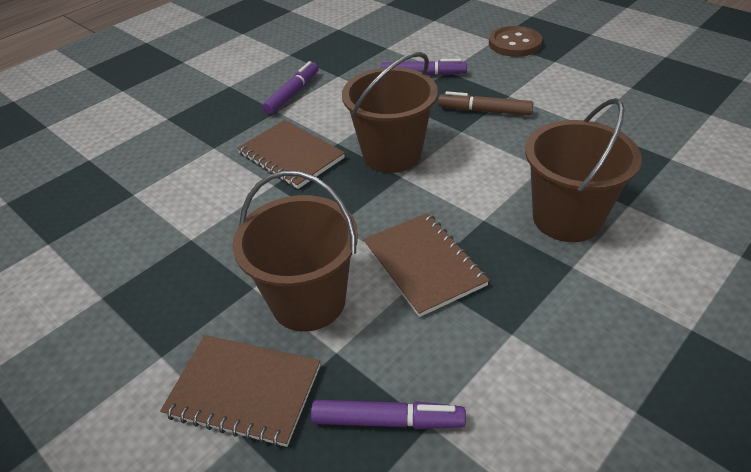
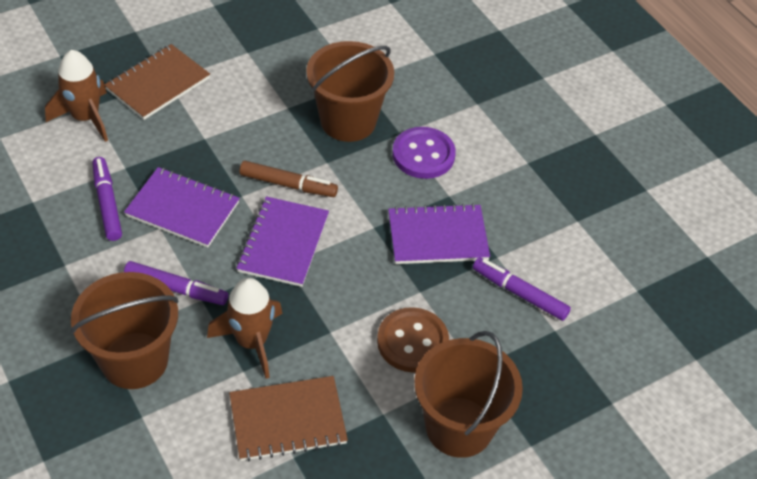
brown notebook: 3 -> 2
brown rocket: 0 -> 2
purple button: 0 -> 1
purple notebook: 0 -> 3

